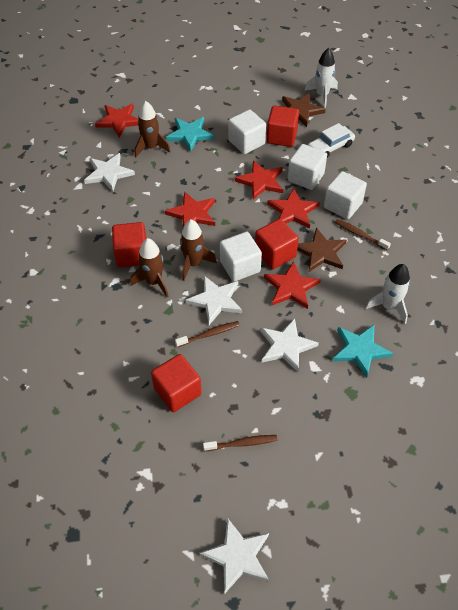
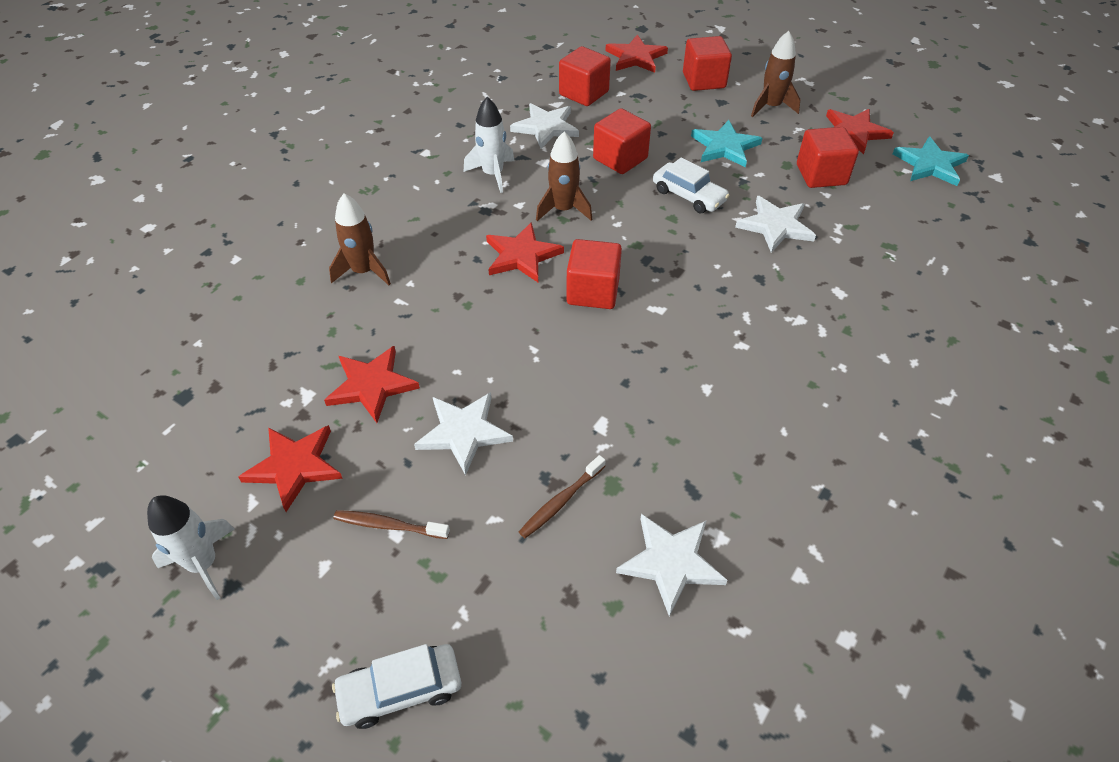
brown star: 2 -> 0
brown toothbrush: 3 -> 2
red cube: 4 -> 5
white car: 1 -> 2
white cube: 4 -> 0

